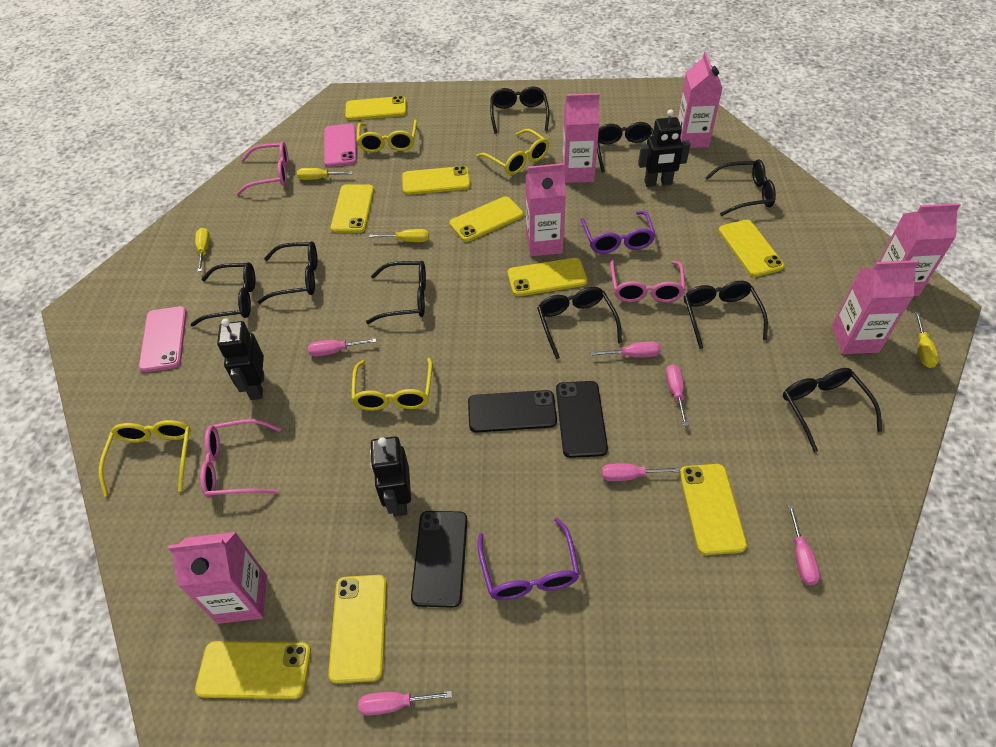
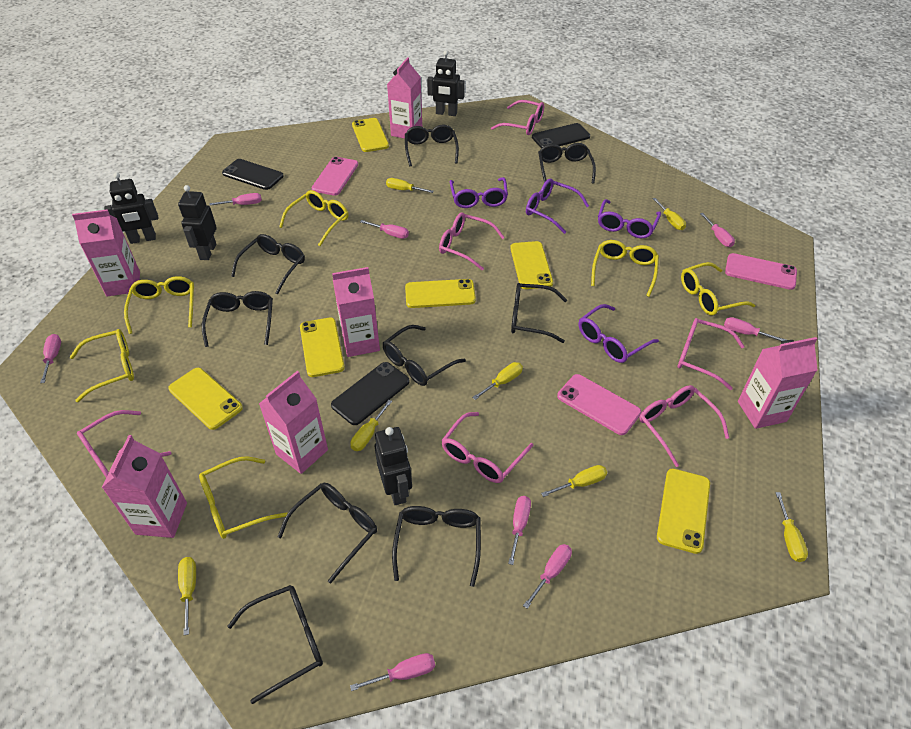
black robot: 3 -> 4
pink glasses: 3 -> 6
pink phone: 2 -> 3
pink screwdriver: 6 -> 8
purple glasses: 2 -> 4
yellow glasses: 4 -> 6
yellow phone: 9 -> 6
yellow screwdriver: 4 -> 7

